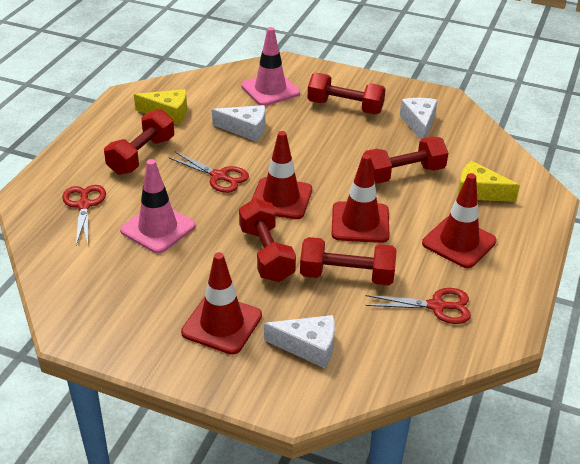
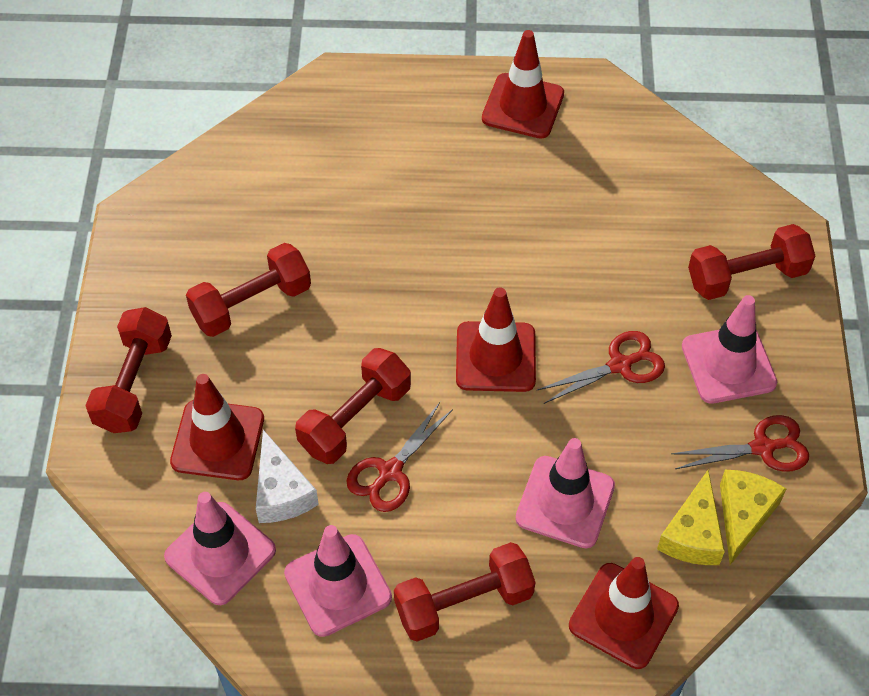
pink traffic cone: 2 -> 4
white cheese: 3 -> 1

